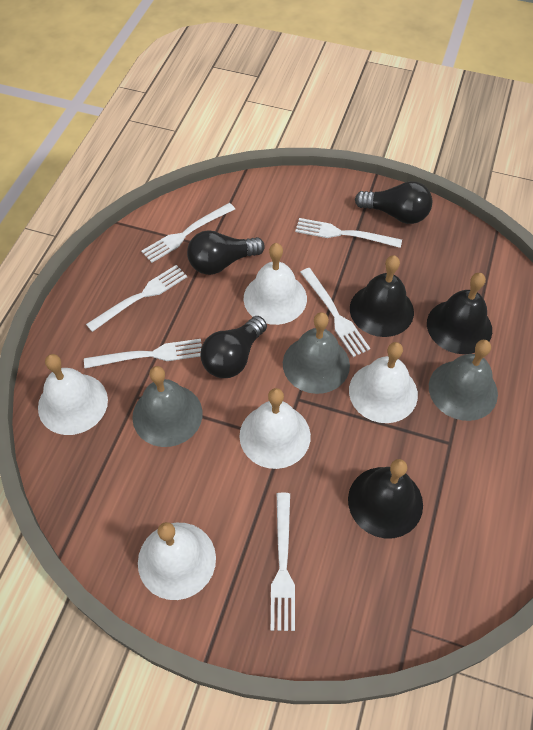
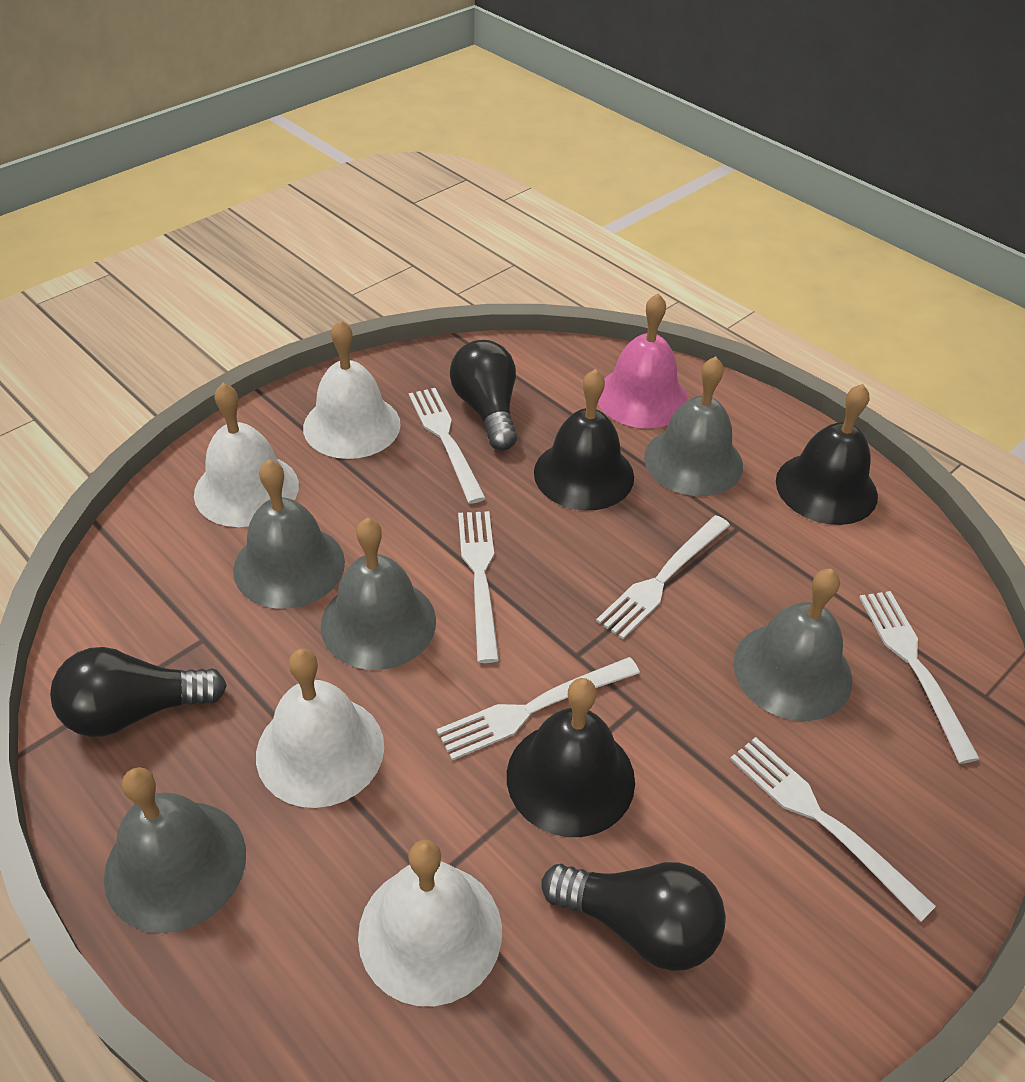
grey bell: 3 -> 5
pink bell: 0 -> 1
white bell: 5 -> 4

